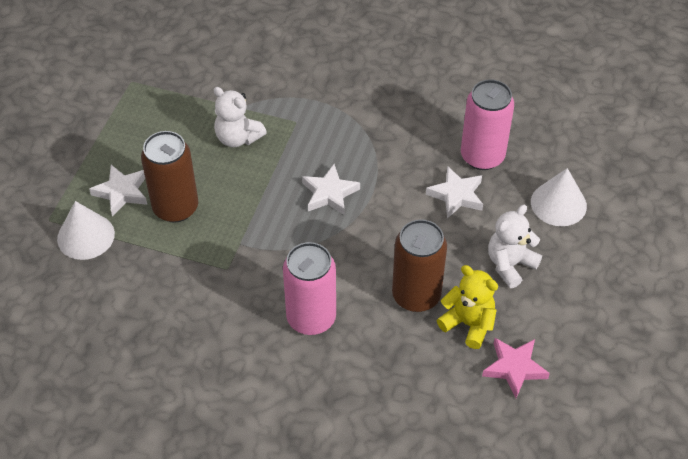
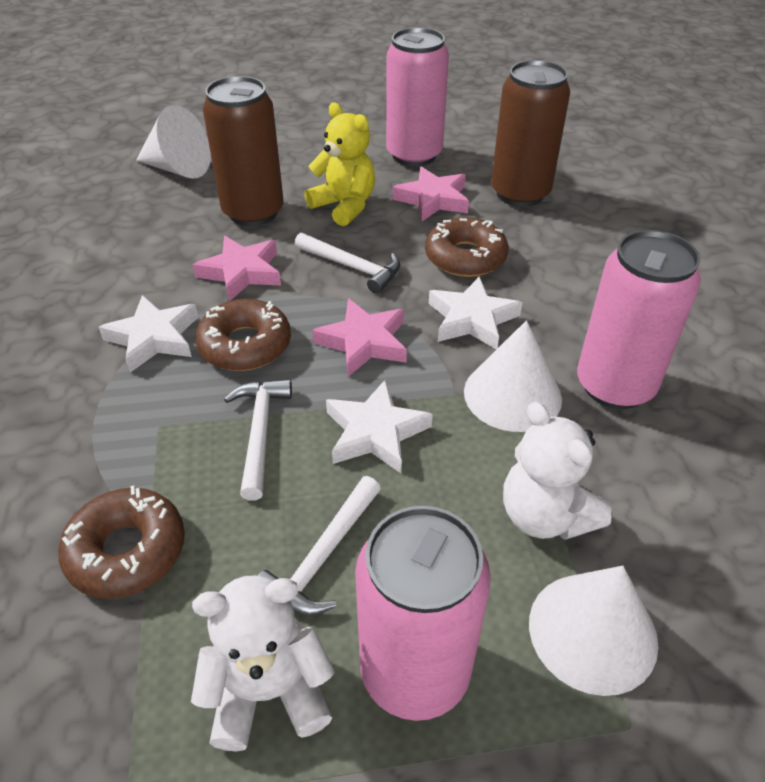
brown donut: 0 -> 3
pink can: 2 -> 3
pink star: 1 -> 3
white cone: 2 -> 3
white hammer: 0 -> 3

